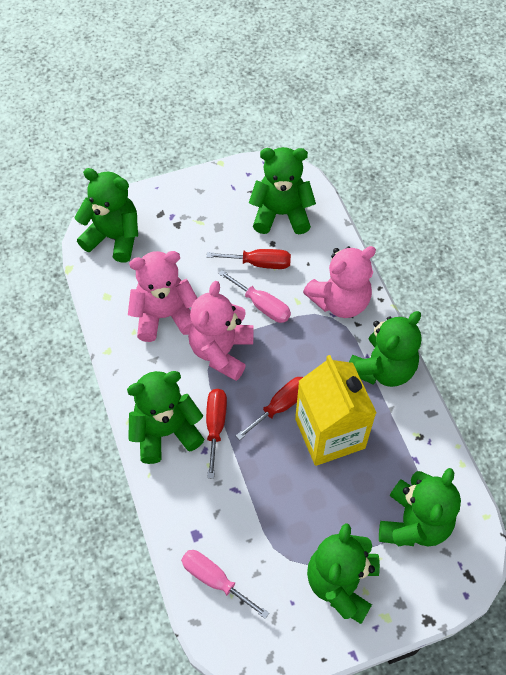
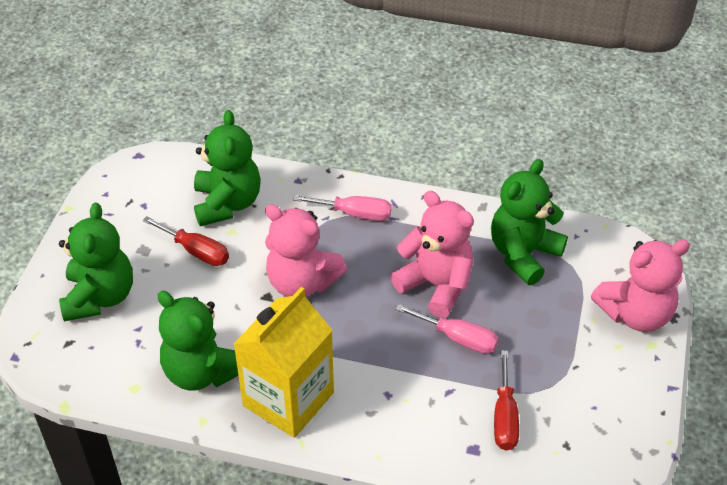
green teddy bear: 6 -> 4
red screwdriver: 3 -> 2

